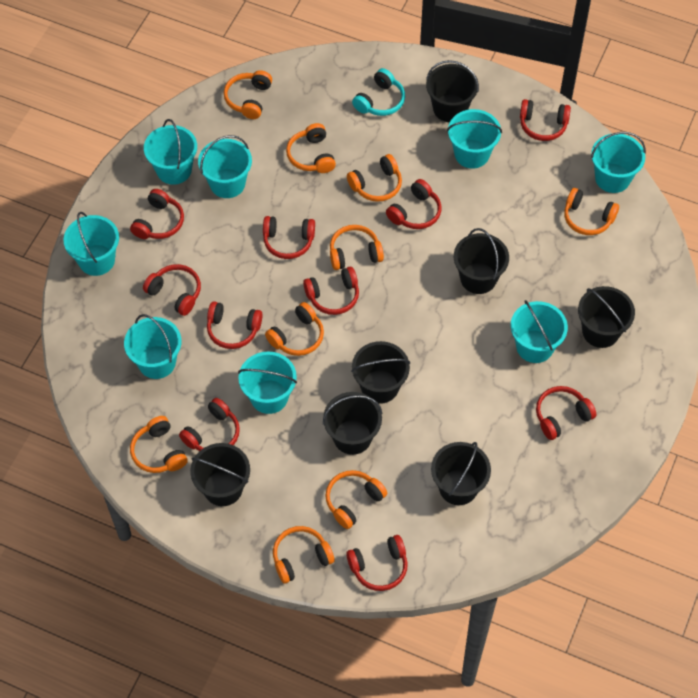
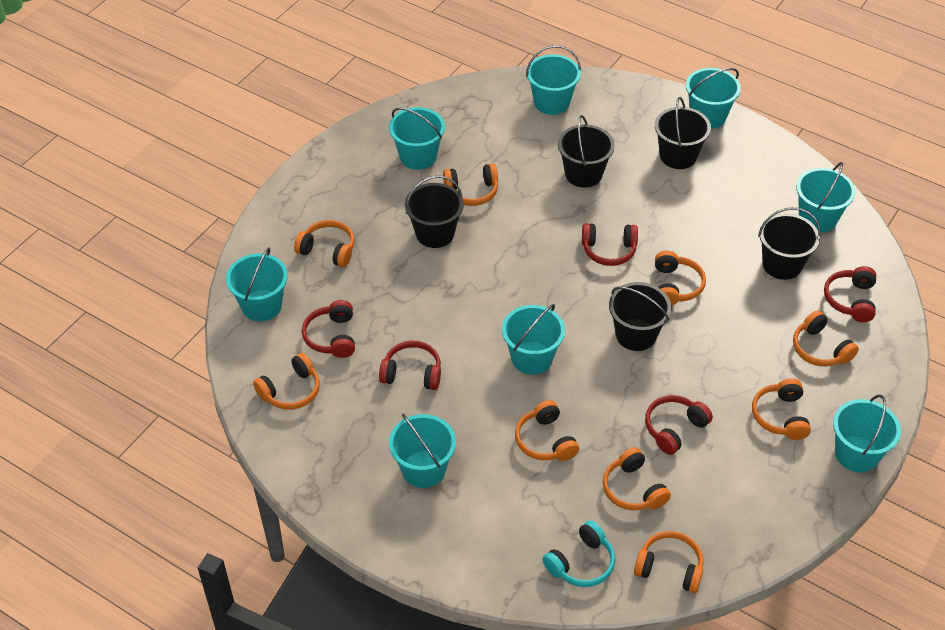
black bucket: 7 -> 5
red headphones: 10 -> 5

